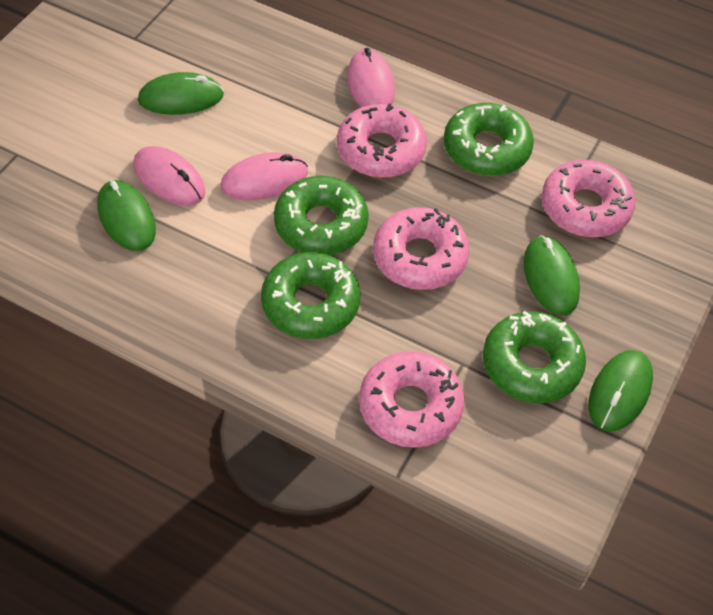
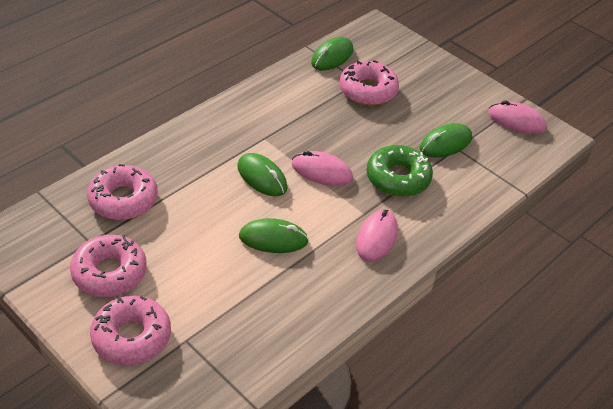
green donut: 4 -> 1

